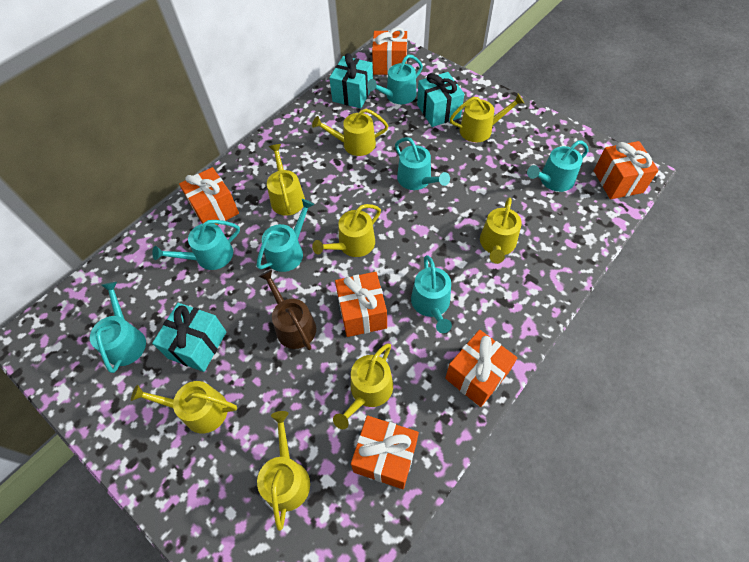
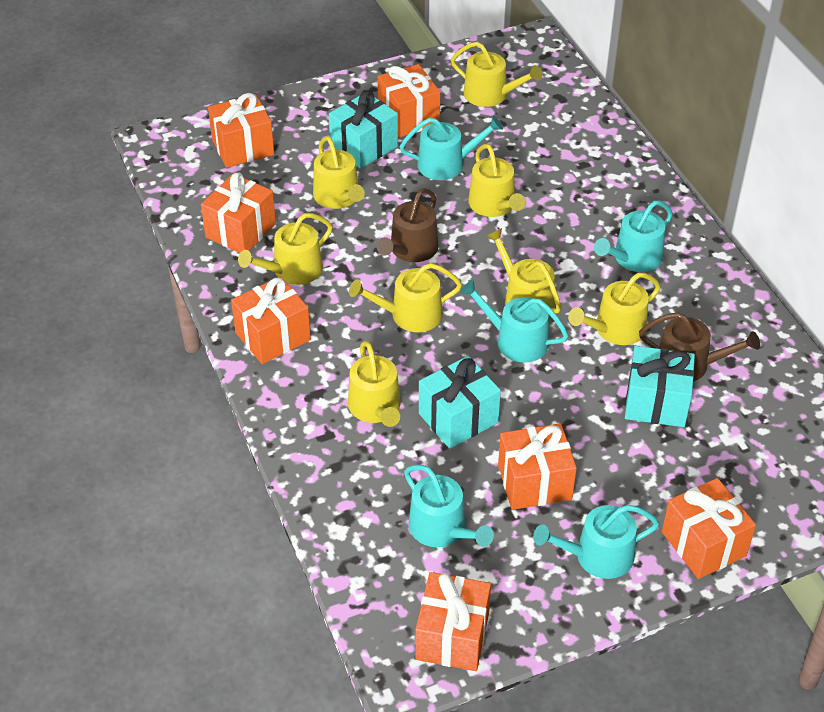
brown watering can: 1 -> 2
orange gift: 6 -> 7
turquoise watering can: 7 -> 5

